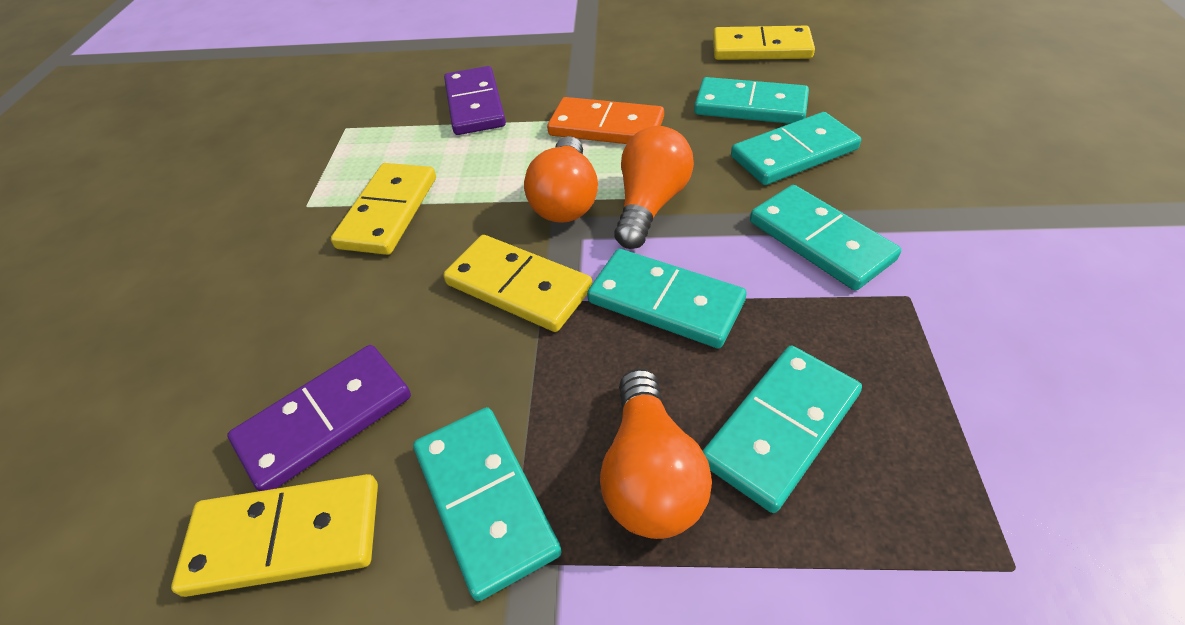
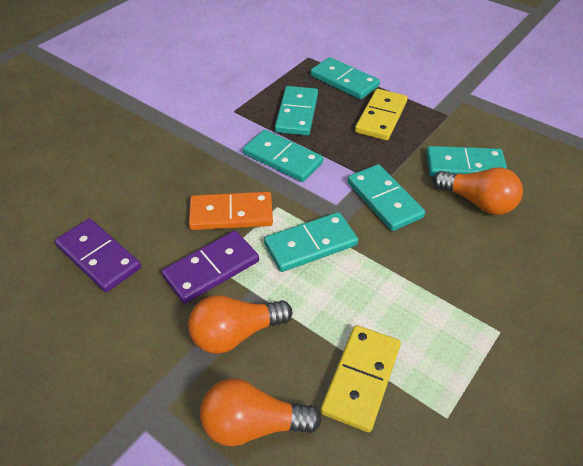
yellow domino: 4 -> 2

